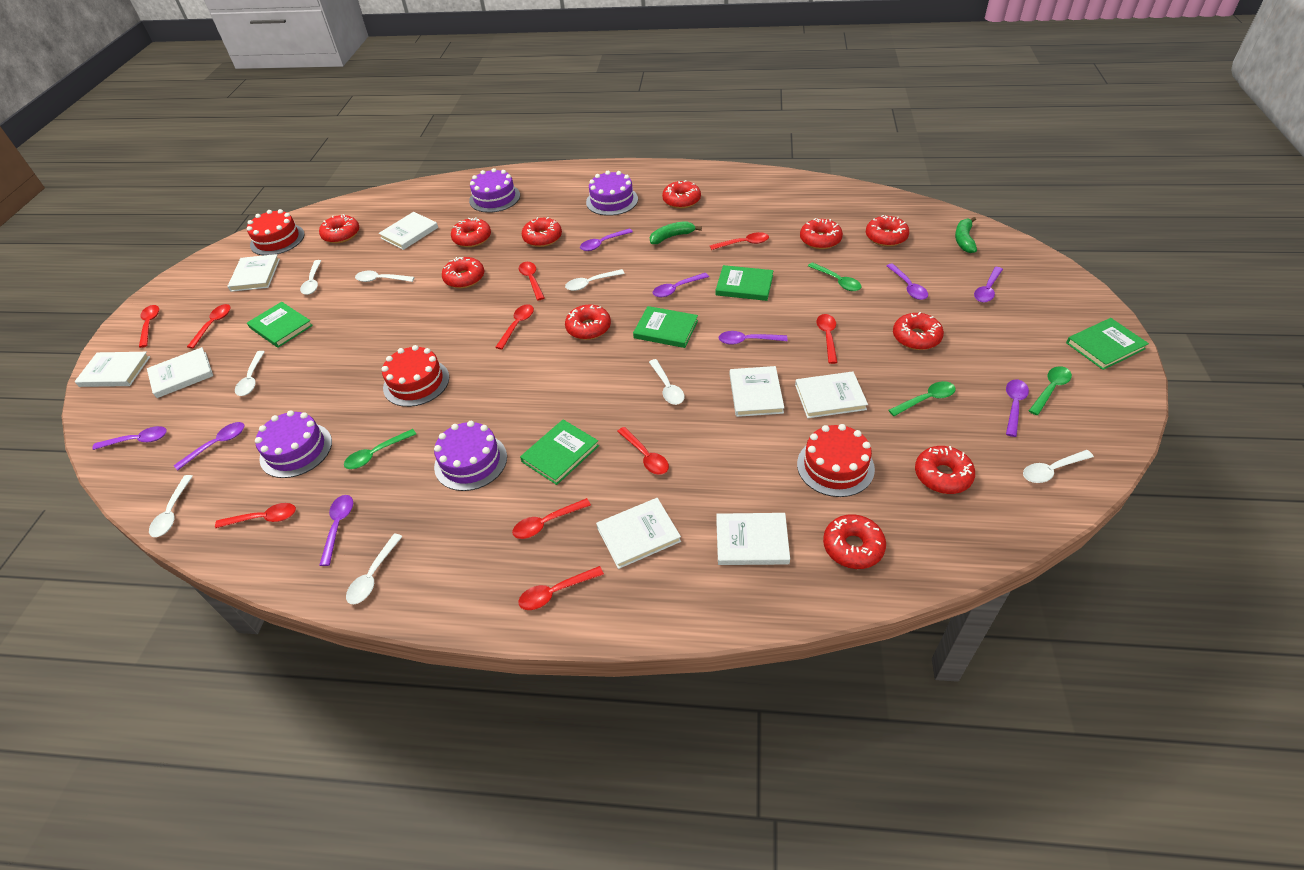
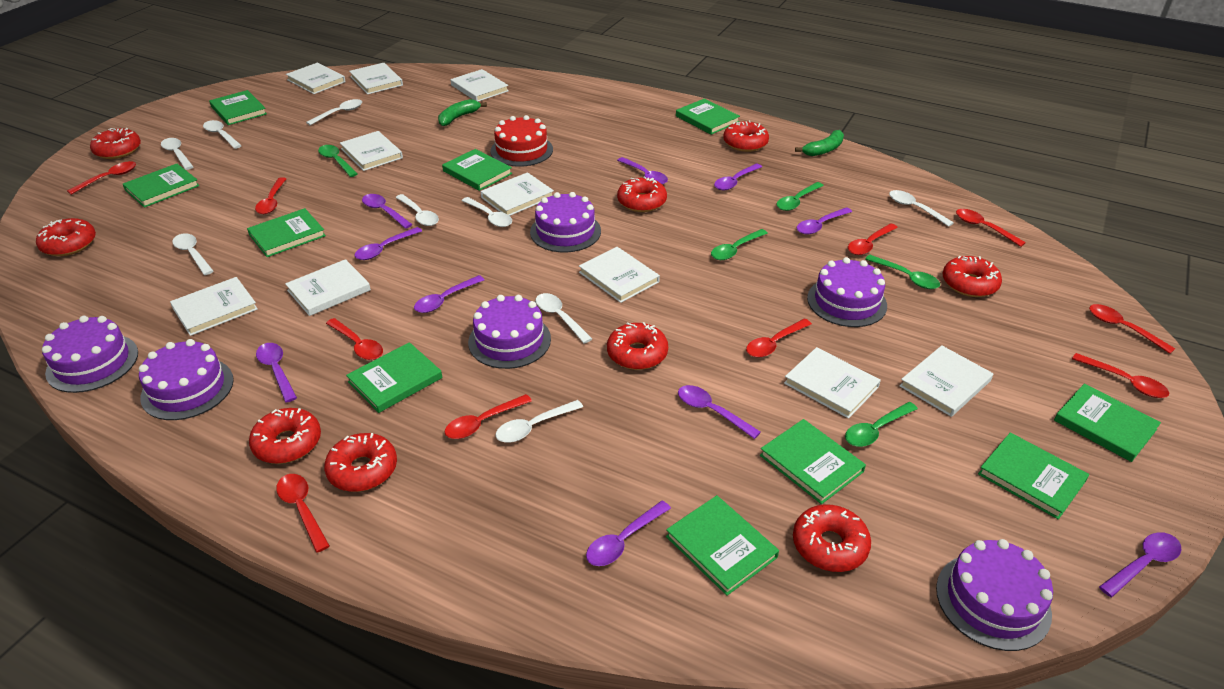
green book: 5 -> 10
green spoon: 4 -> 5
purple cake: 4 -> 6
purple spoon: 9 -> 10
red cake: 3 -> 1
red donut: 11 -> 9
white book: 8 -> 10
white spoon: 8 -> 9

